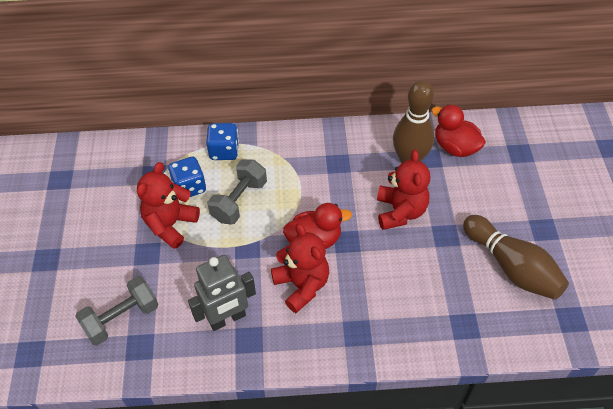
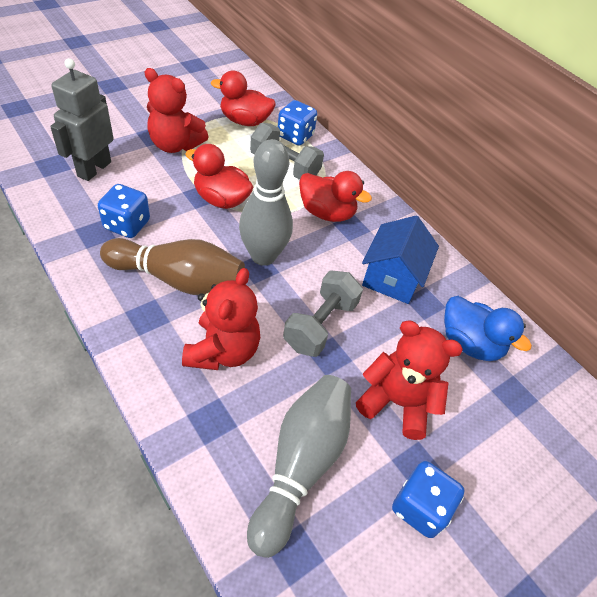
blue dice: 2 -> 3
blue duck: 0 -> 1
blue house: 0 -> 1
brown bowling pin: 2 -> 1
grey bowling pin: 0 -> 2
red duck: 2 -> 3

